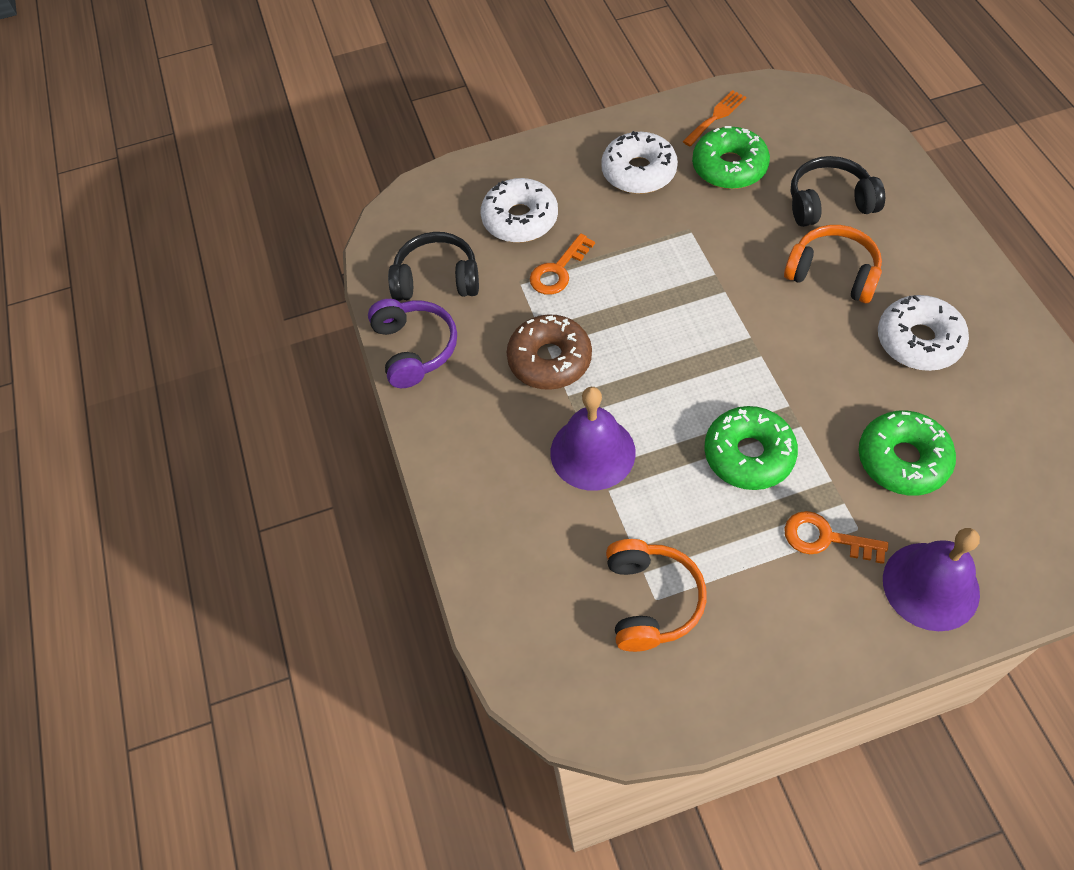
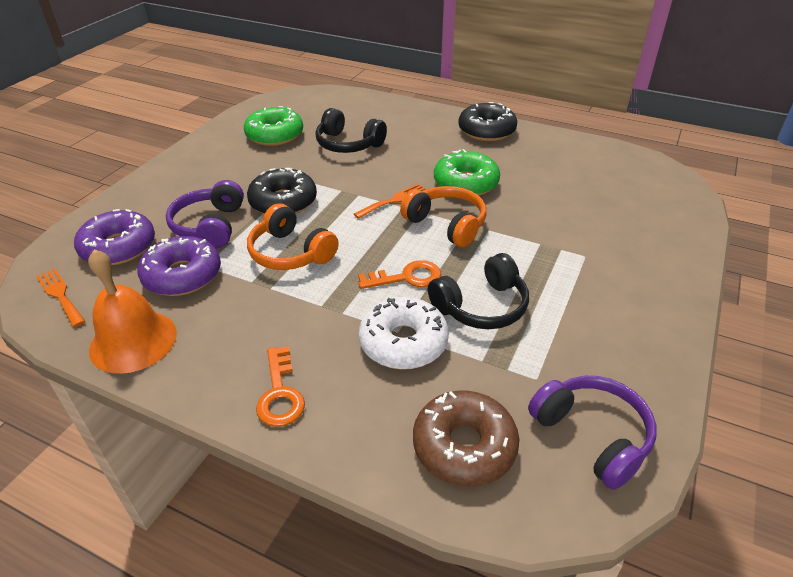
black donut: 0 -> 2
green donut: 3 -> 2
orange bell: 0 -> 1
orange fork: 1 -> 2
purple bell: 2 -> 0
purple donut: 0 -> 2
purple headphones: 1 -> 2
white donut: 3 -> 1

